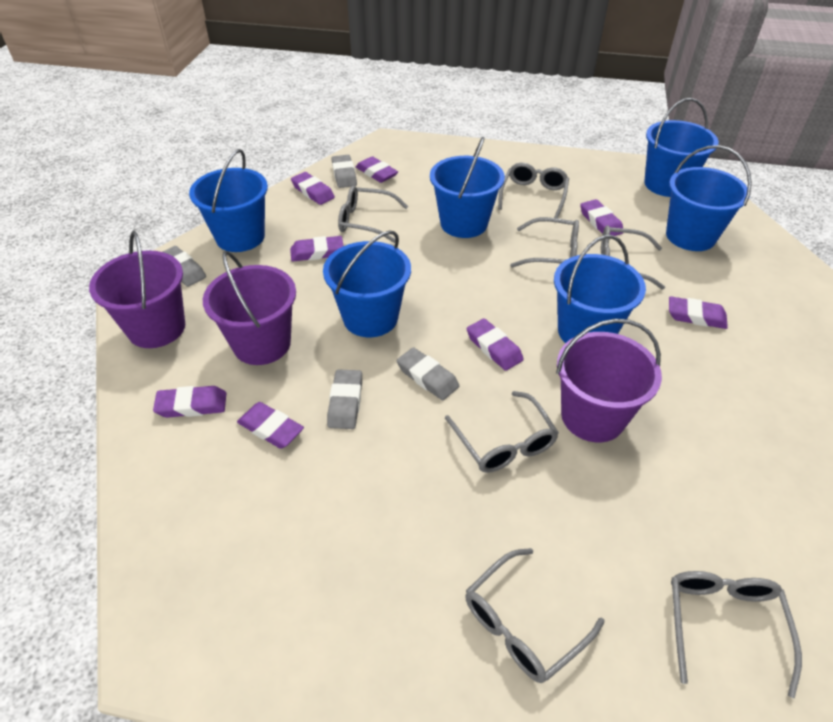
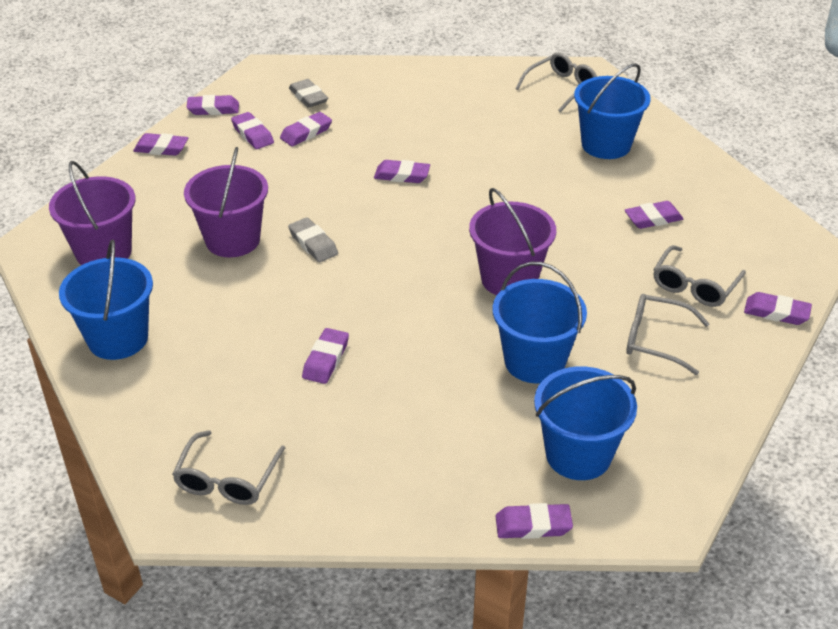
blue bucket: 6 -> 4
grey eraser: 4 -> 2
grey glasses: 7 -> 4
purple eraser: 8 -> 9

